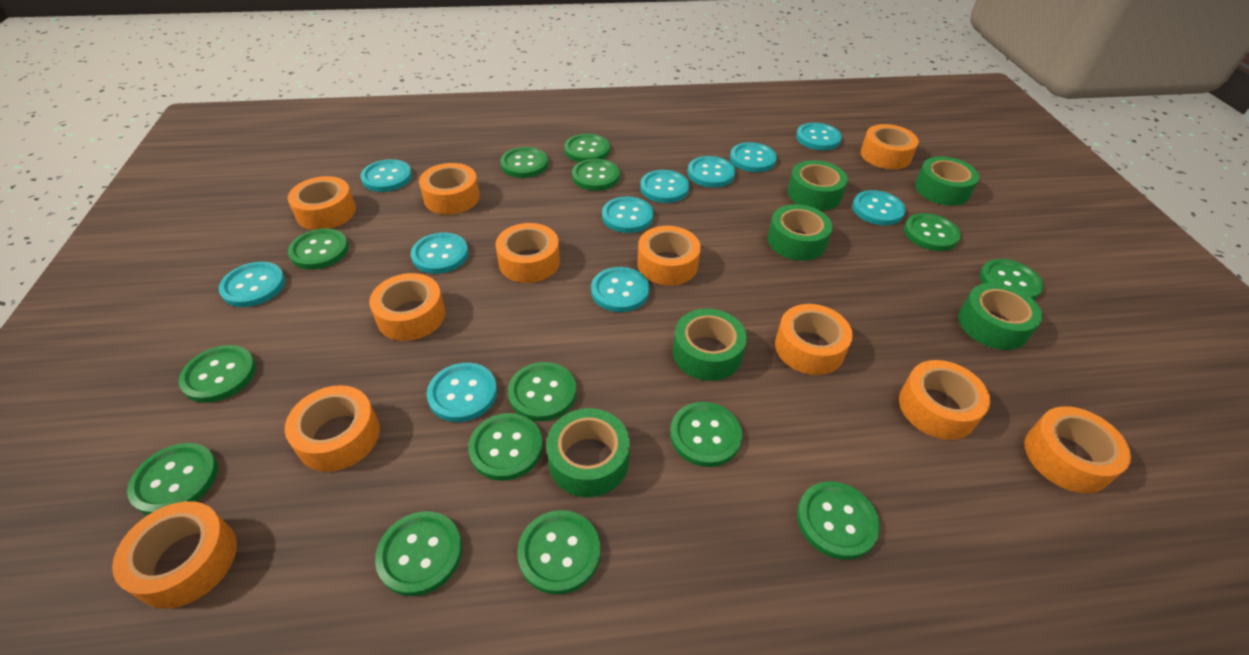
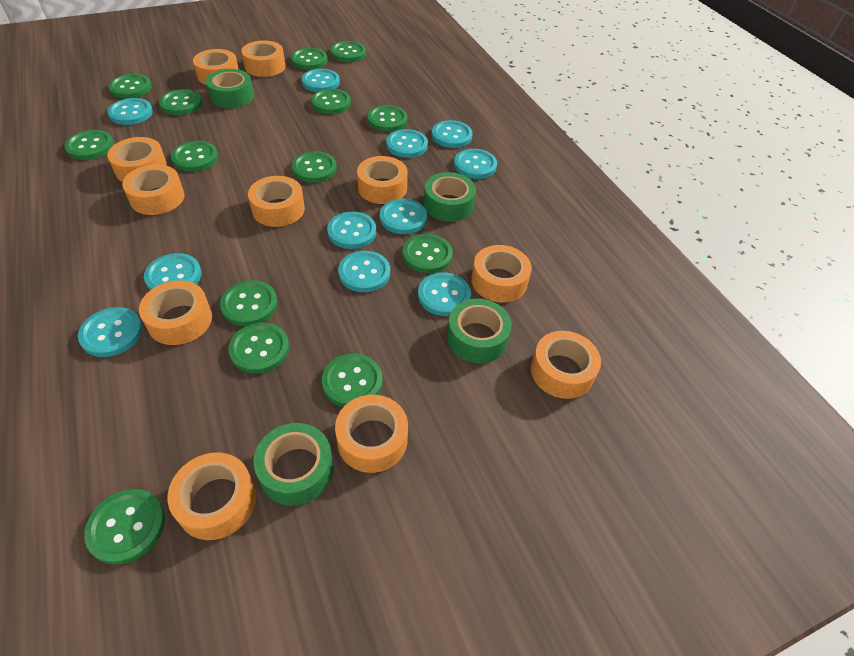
green tape: 6 -> 4

